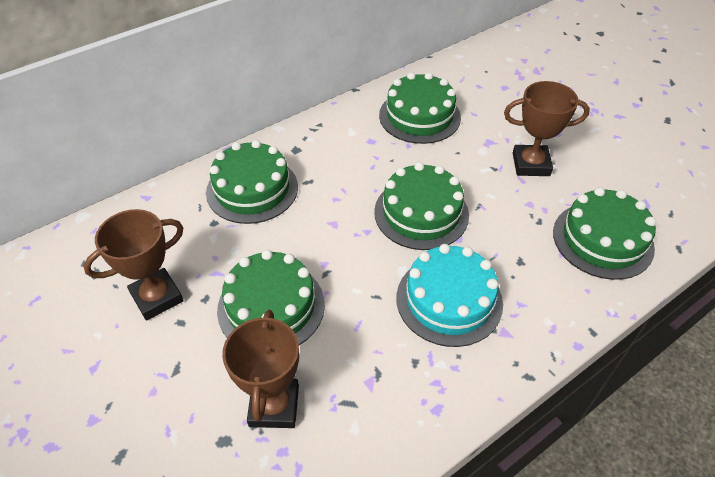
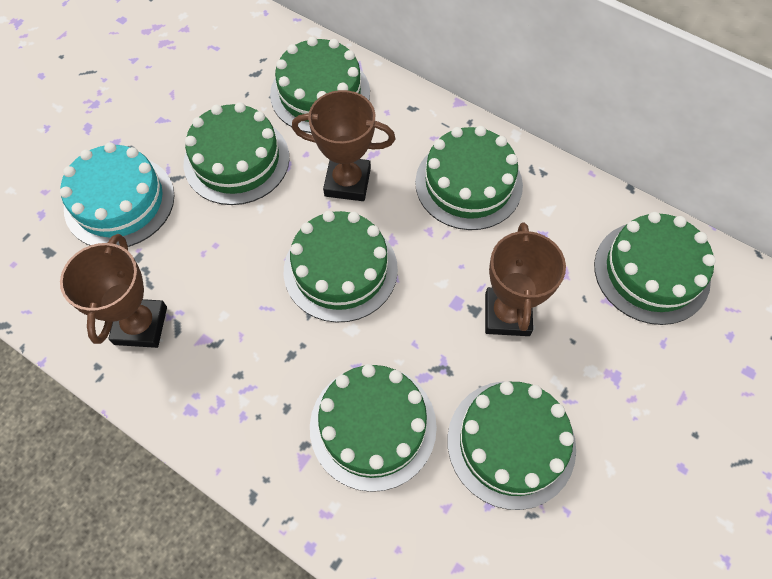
green cake: 5 -> 7

